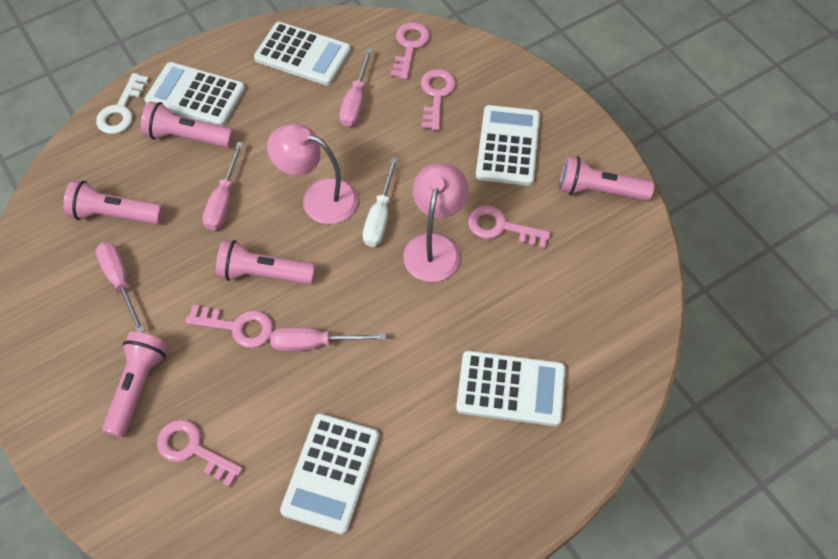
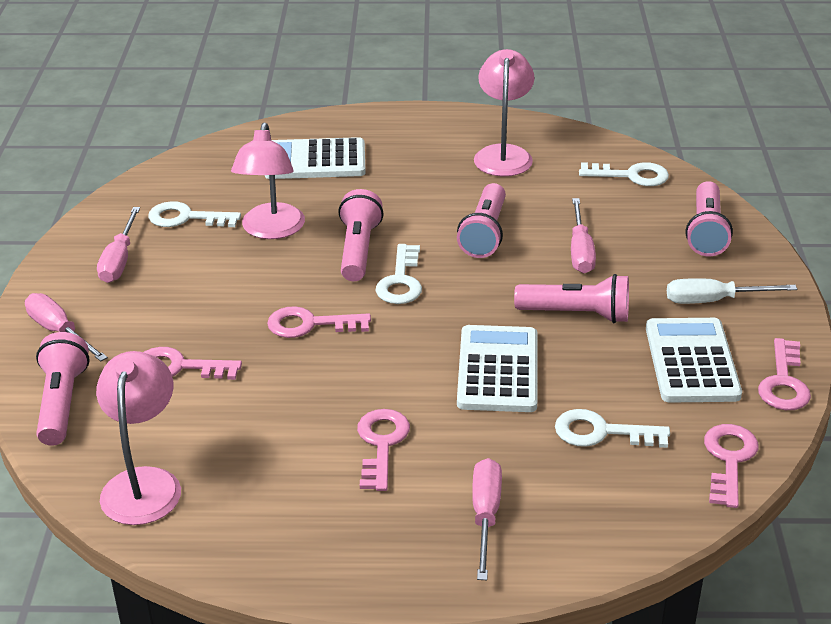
pink lamp: 2 -> 3
white calculator: 5 -> 3
white key: 1 -> 4

